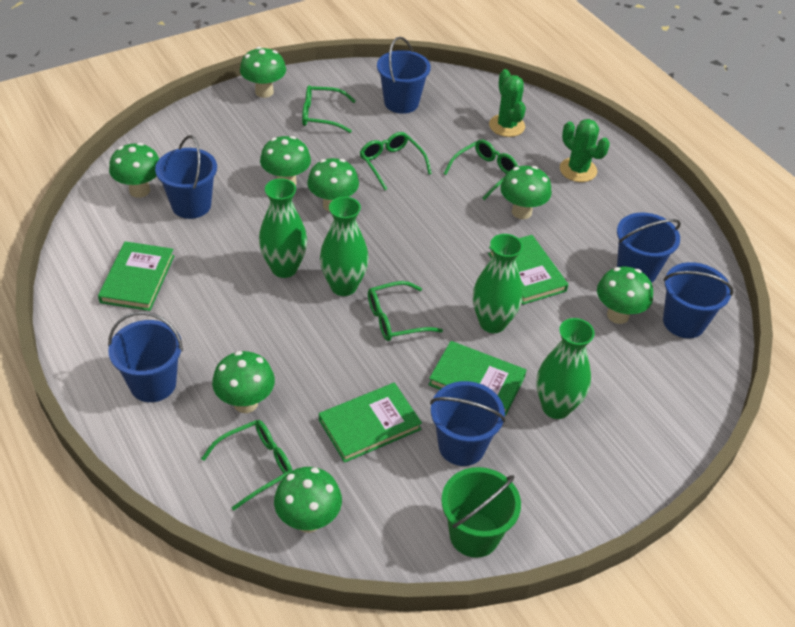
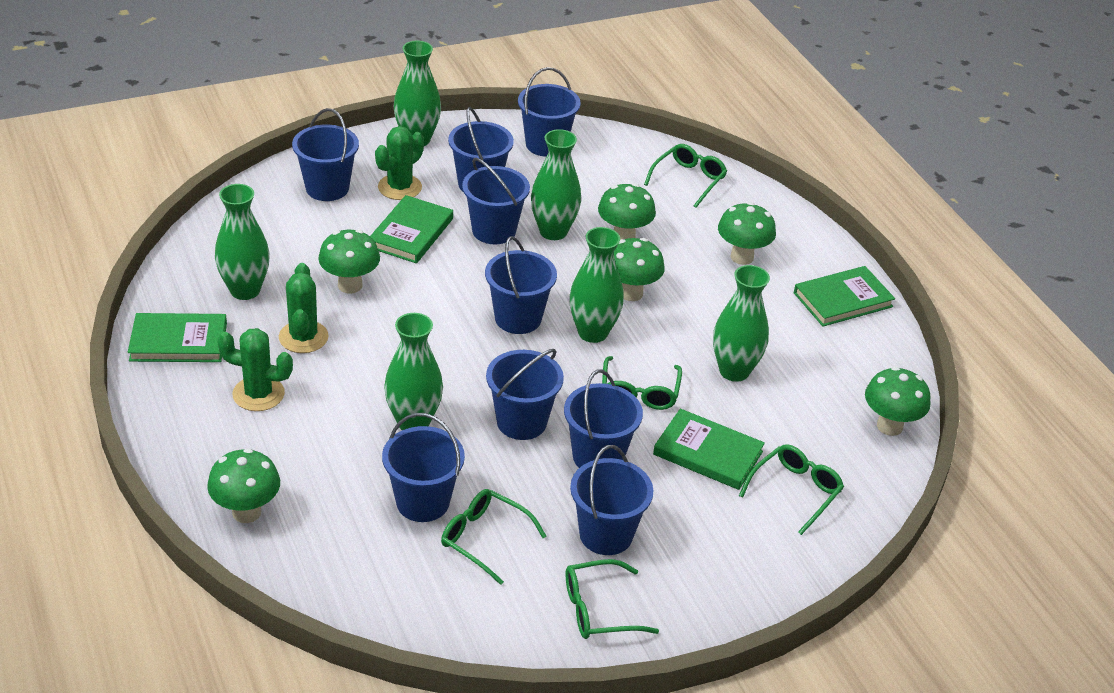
blue bucket: 6 -> 9
green bucket: 1 -> 0
green cactus: 2 -> 3
green mushroom: 8 -> 6
green vase: 4 -> 6

